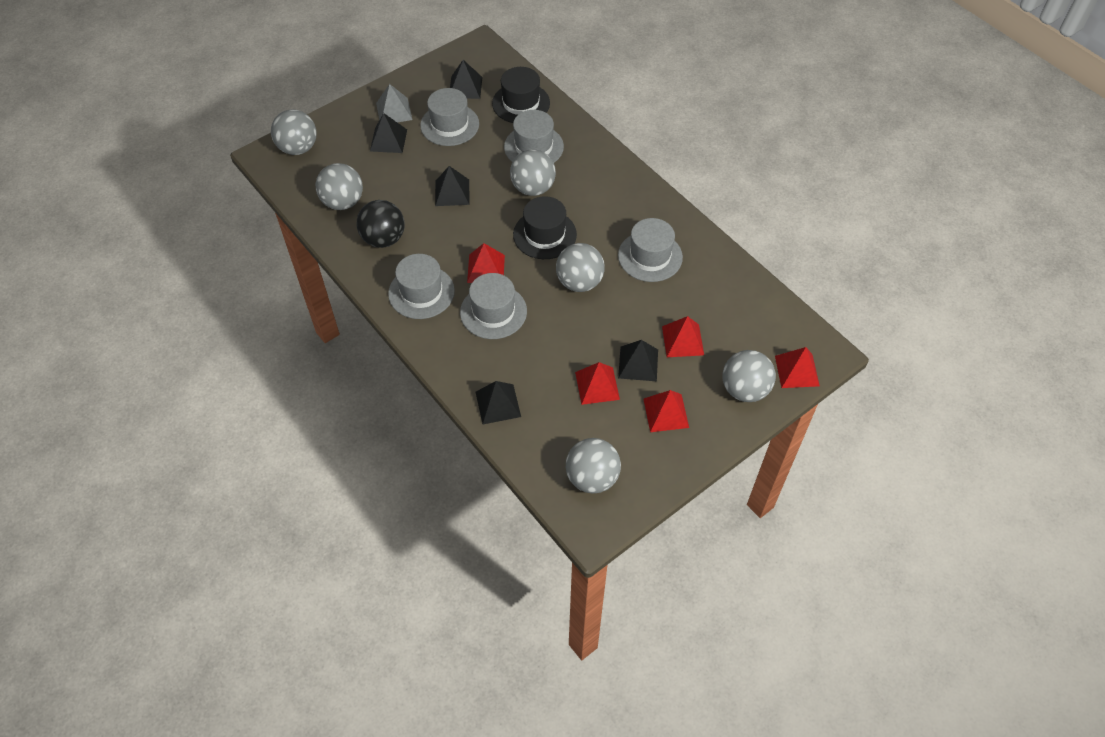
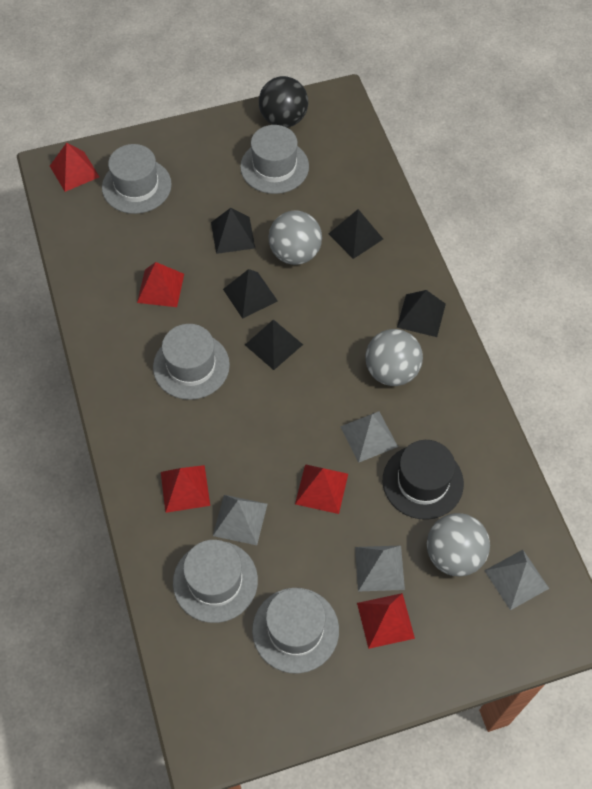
black hat: 2 -> 1
grey ball: 6 -> 3
grey pyramid: 1 -> 4

